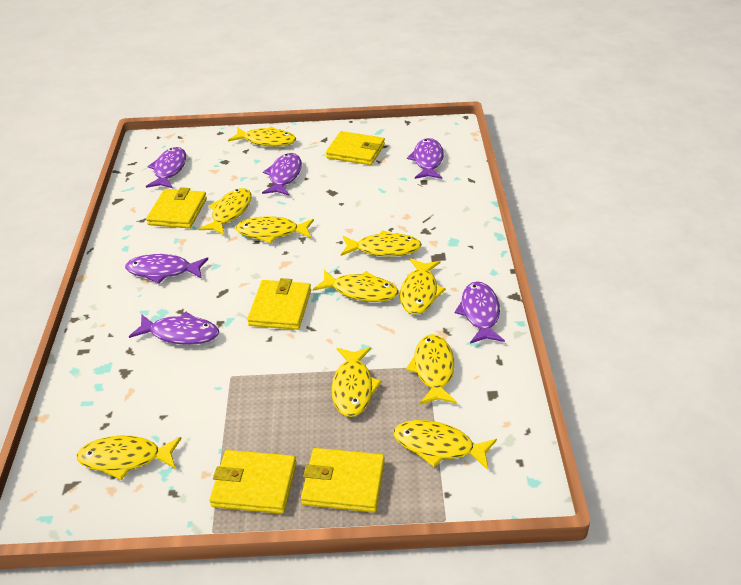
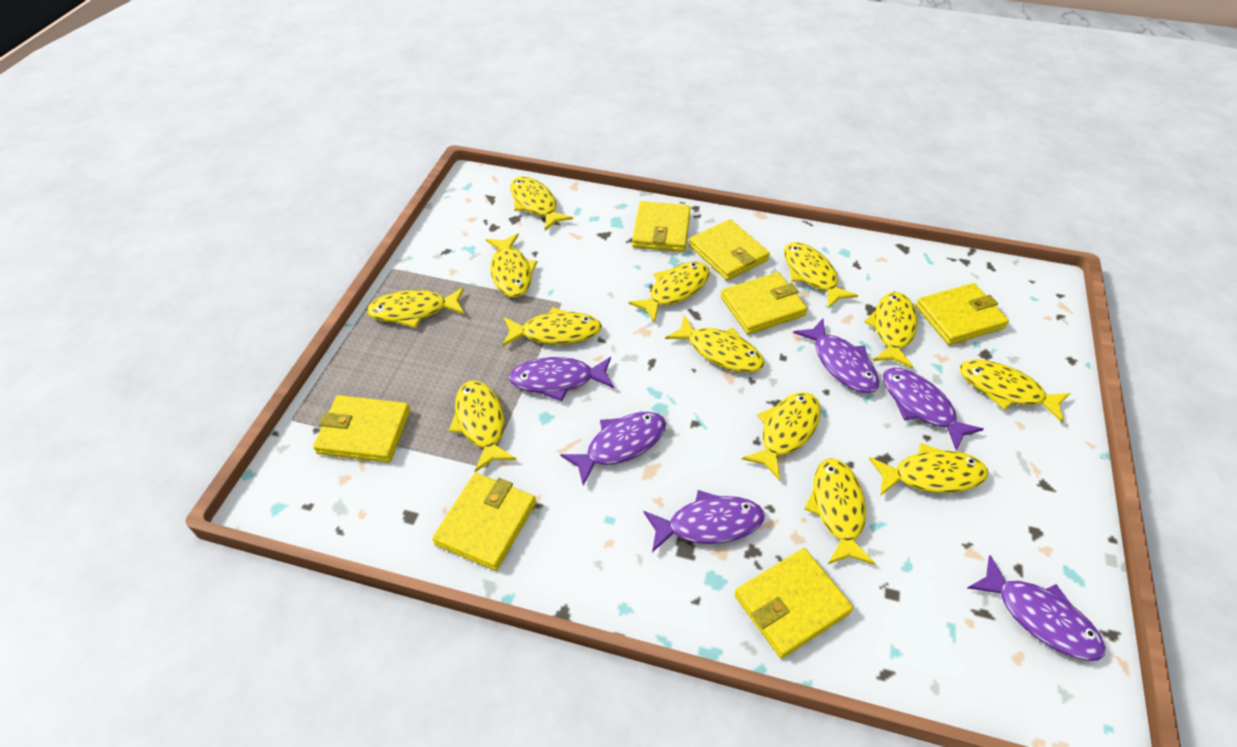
yellow fish: 10 -> 13
yellow wallet: 5 -> 7

